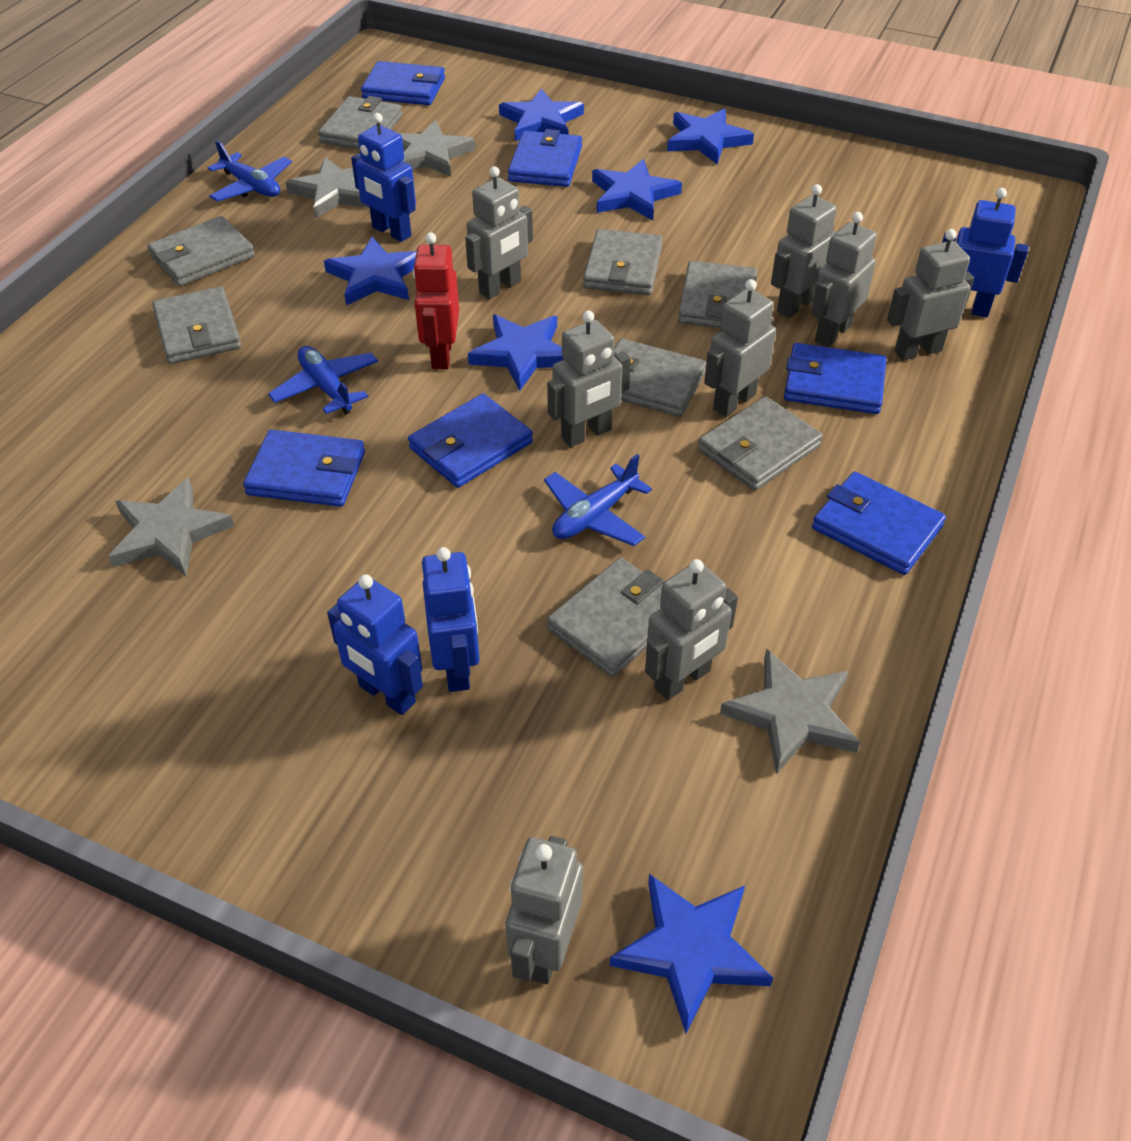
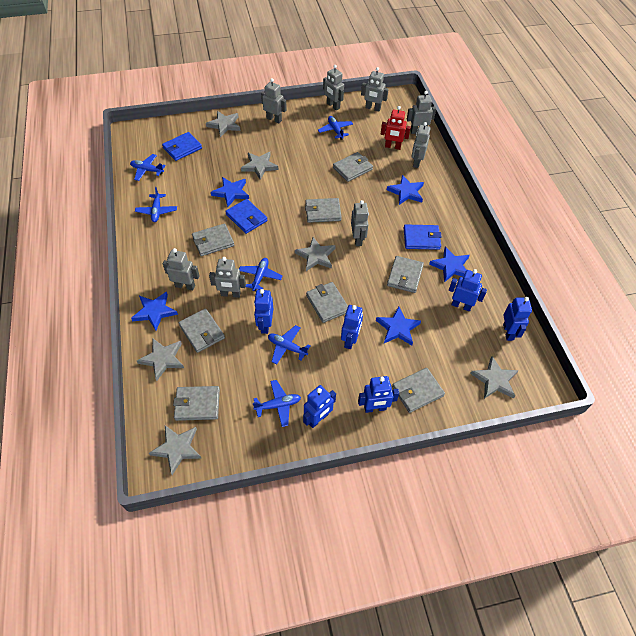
blue plane: 3 -> 6
blue robot: 4 -> 6
blue star: 6 -> 5
blue wallet: 6 -> 3
grey star: 4 -> 6

